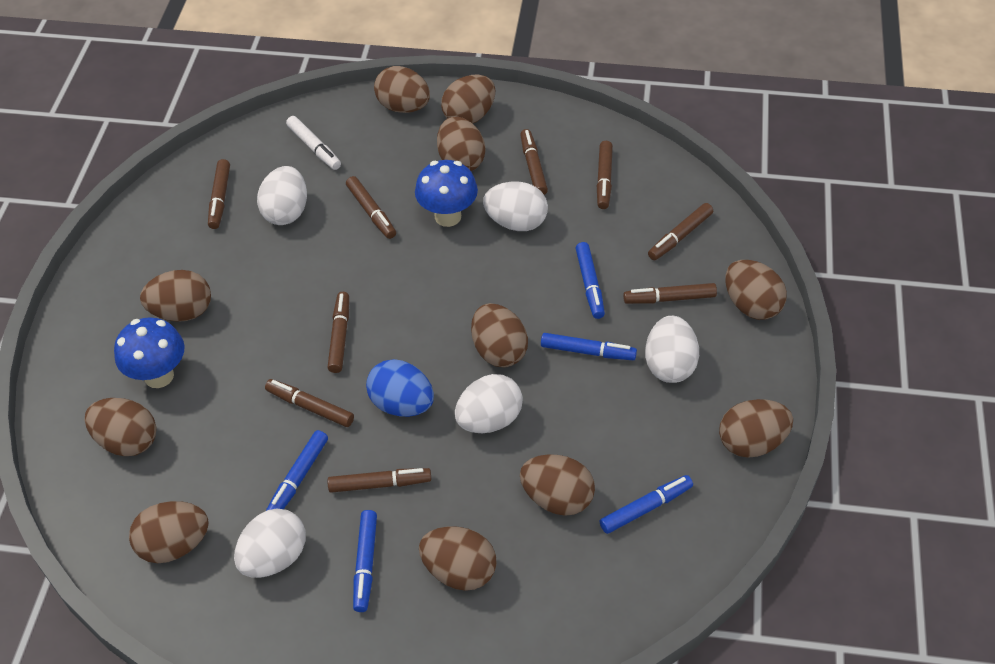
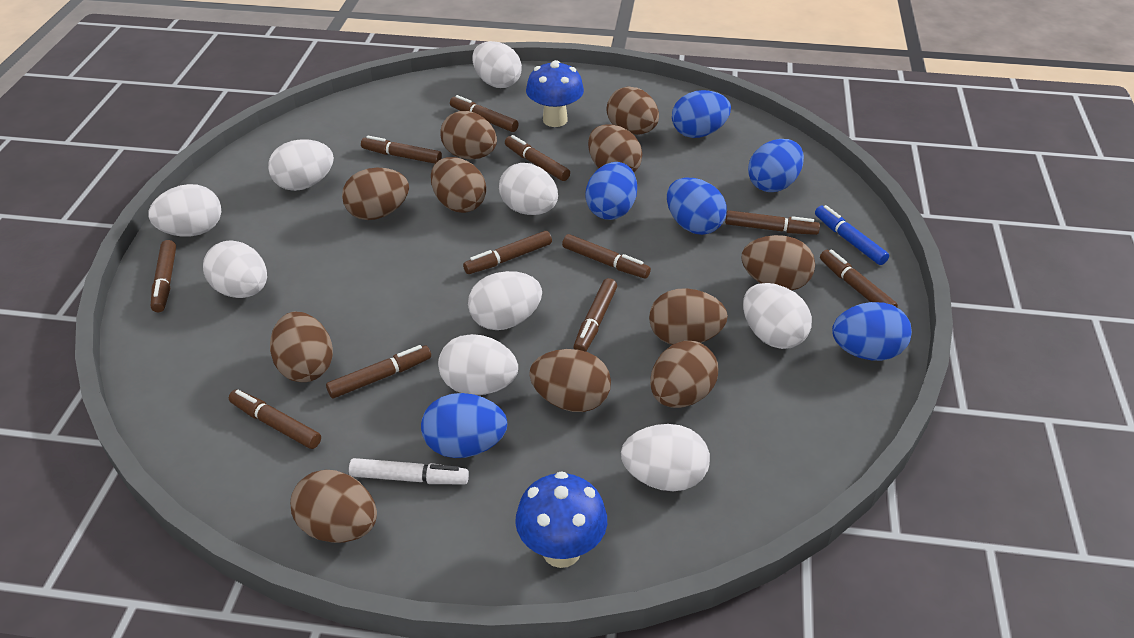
blue egg: 1 -> 6
blue marker: 5 -> 1
brown marker: 9 -> 11
white egg: 5 -> 9

